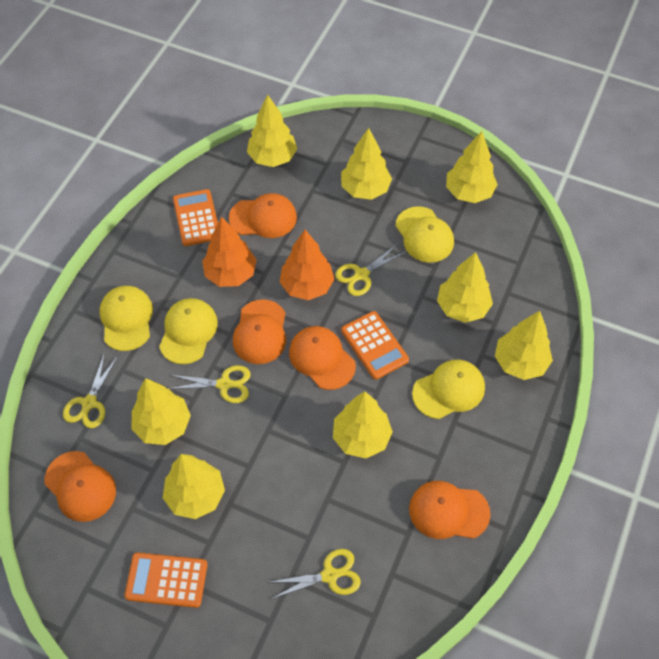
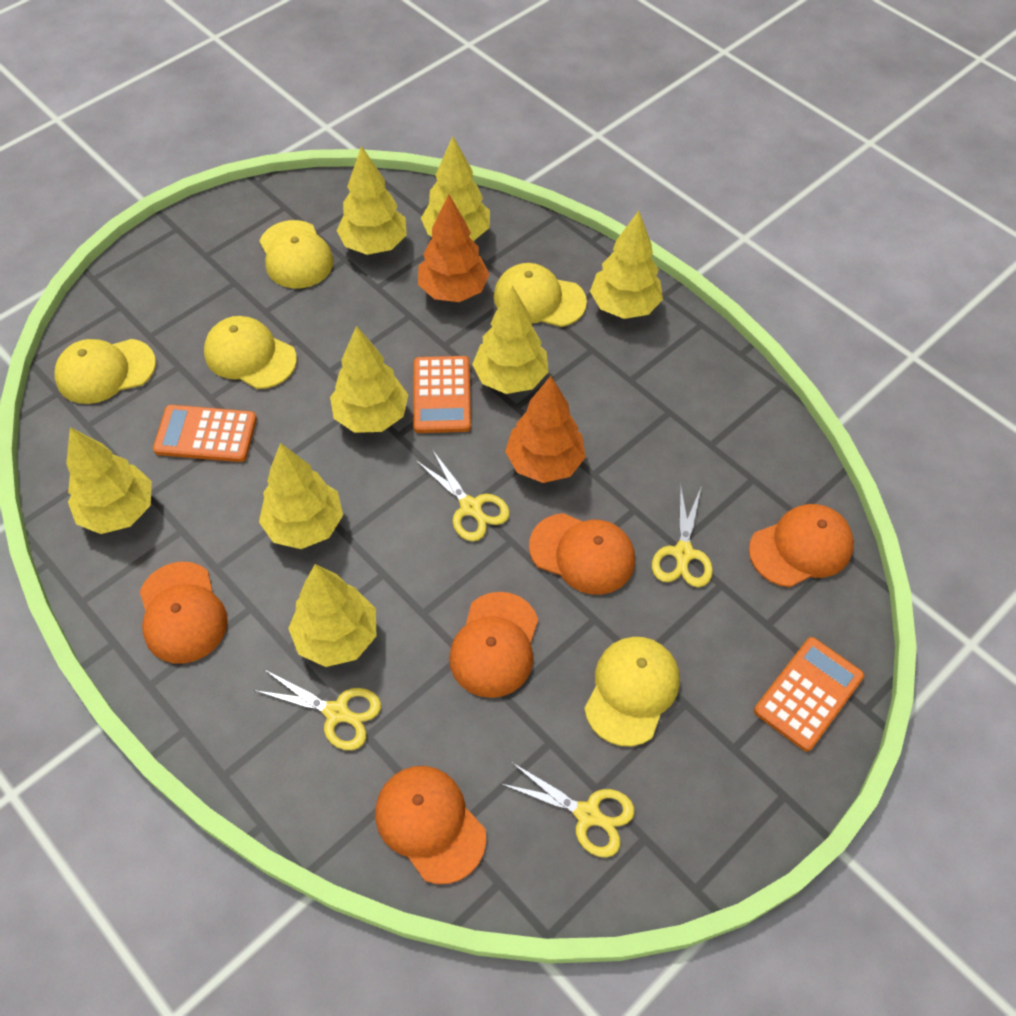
yellow cap: 4 -> 5

